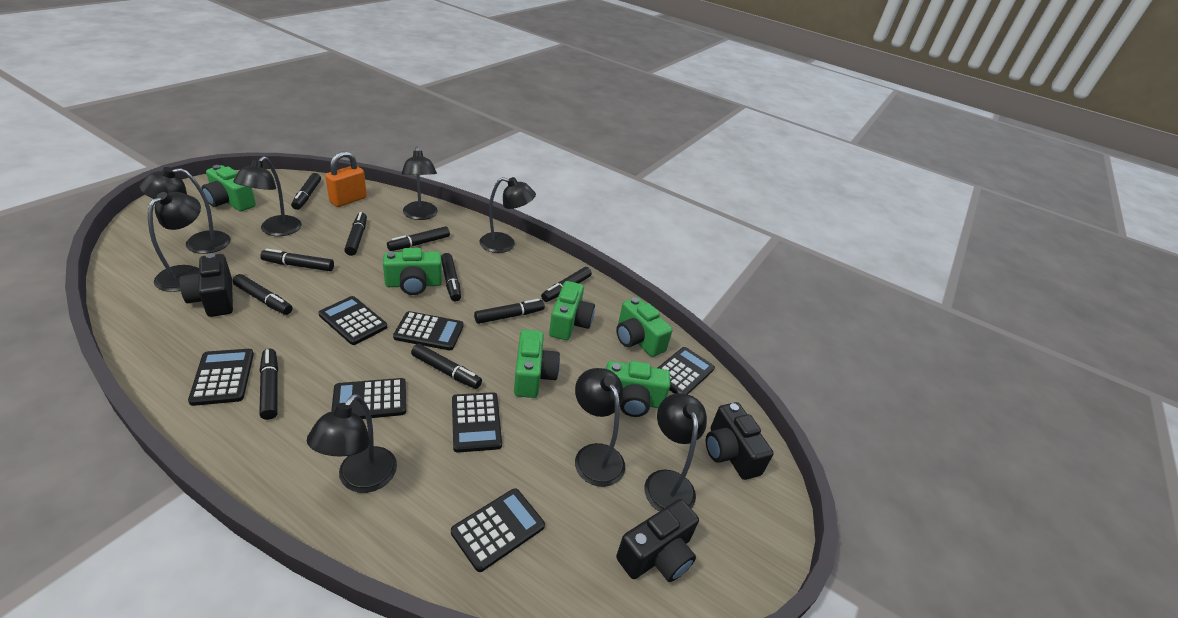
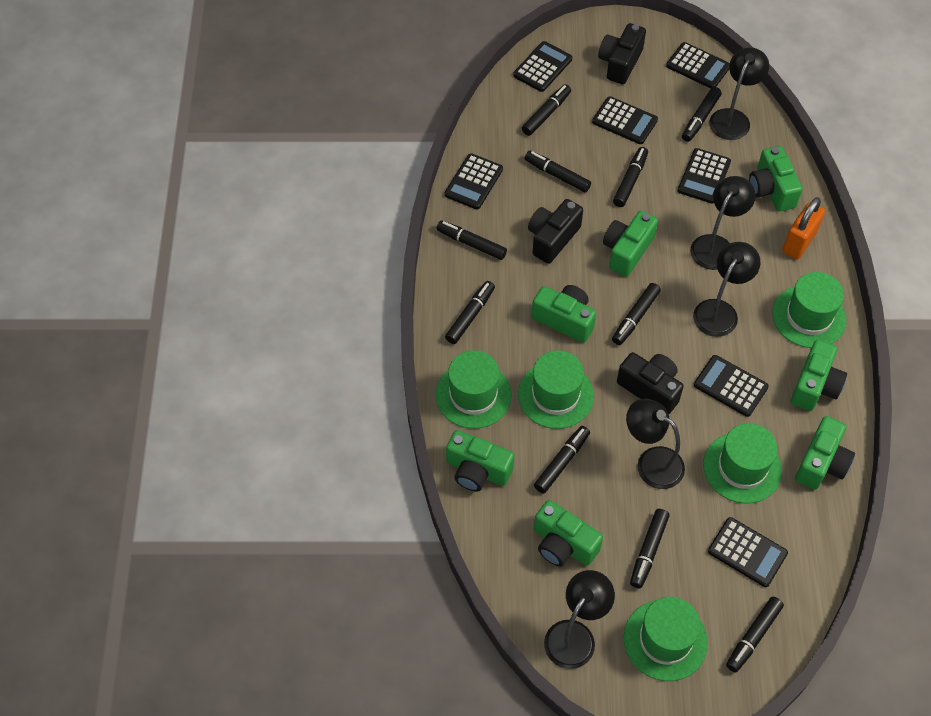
black lamp: 8 -> 5
green camera: 6 -> 7
green hat: 0 -> 5

